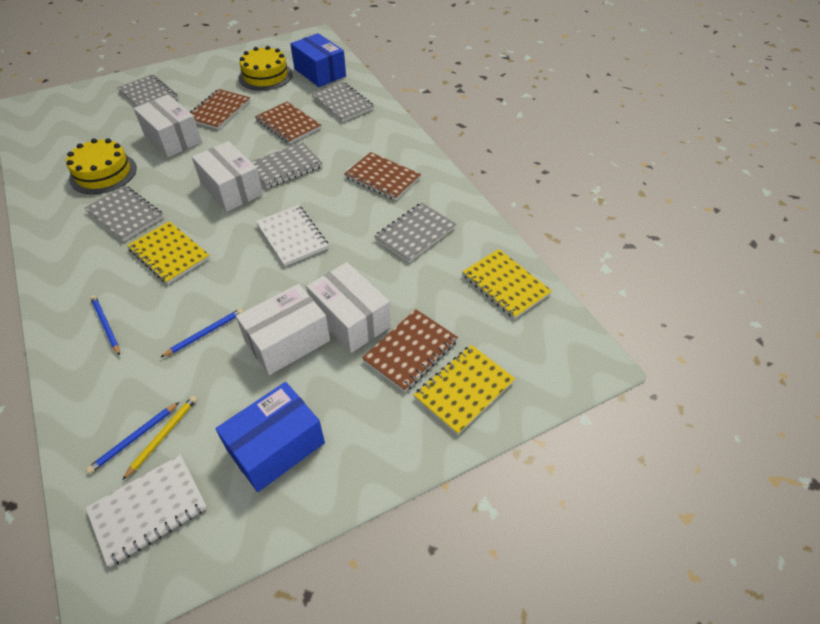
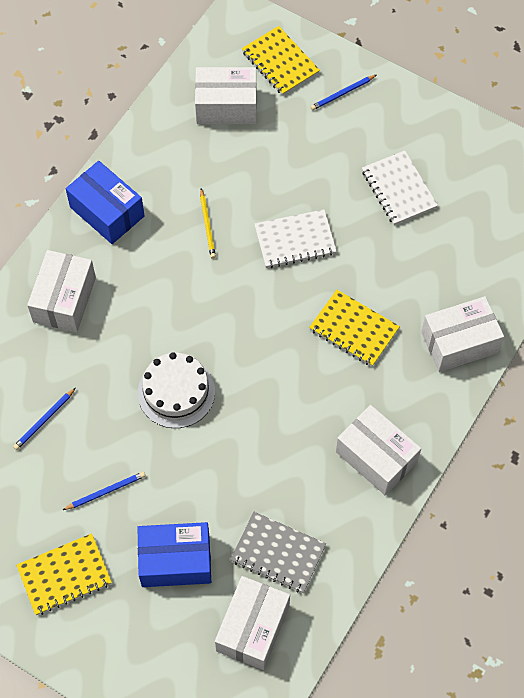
brown notebook: 4 -> 0
grey notebook: 5 -> 1
white box: 4 -> 5
white cake: 0 -> 1
yellow cake: 2 -> 0

